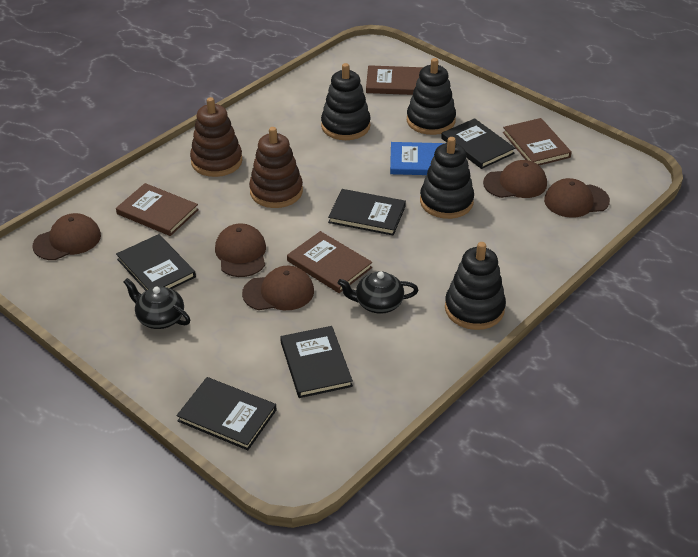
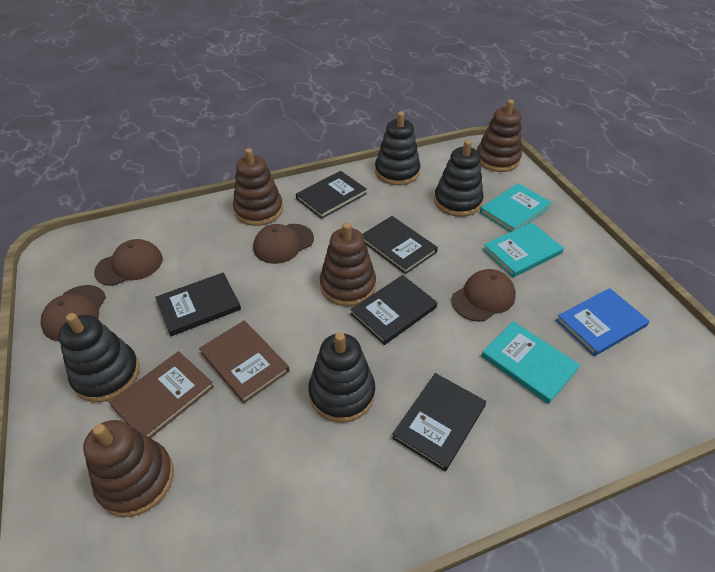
black teapot: 2 -> 0
brown book: 4 -> 2
brown cap: 5 -> 4
brown stacking toy: 2 -> 4
turquoise book: 0 -> 3

